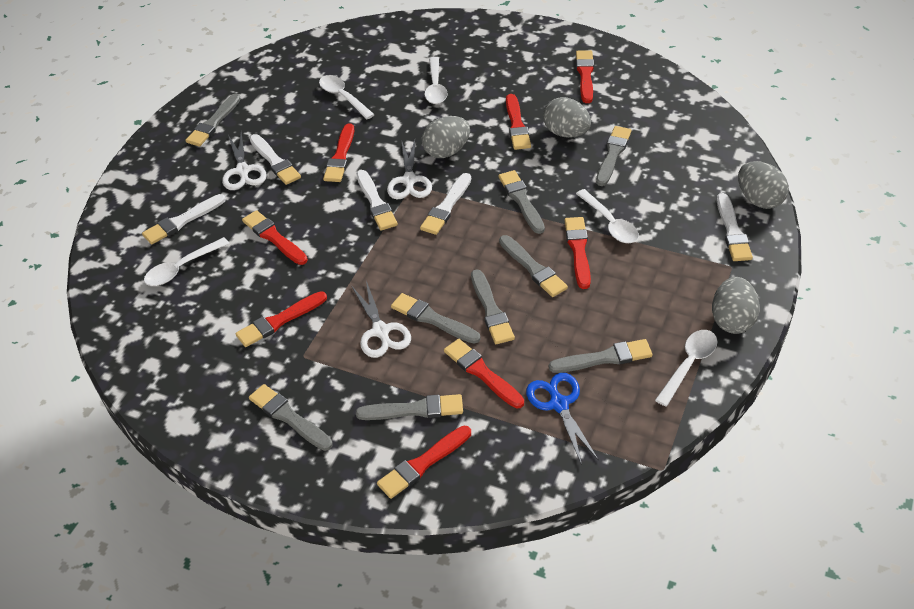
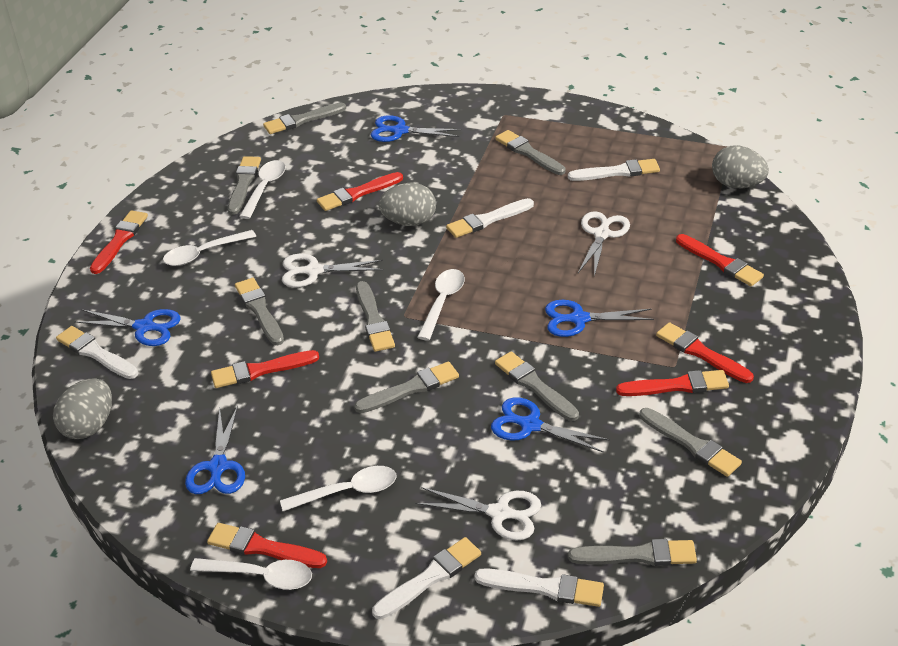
blue scissors: 1 -> 5
grey egg: 4 -> 3
red brush: 8 -> 7

